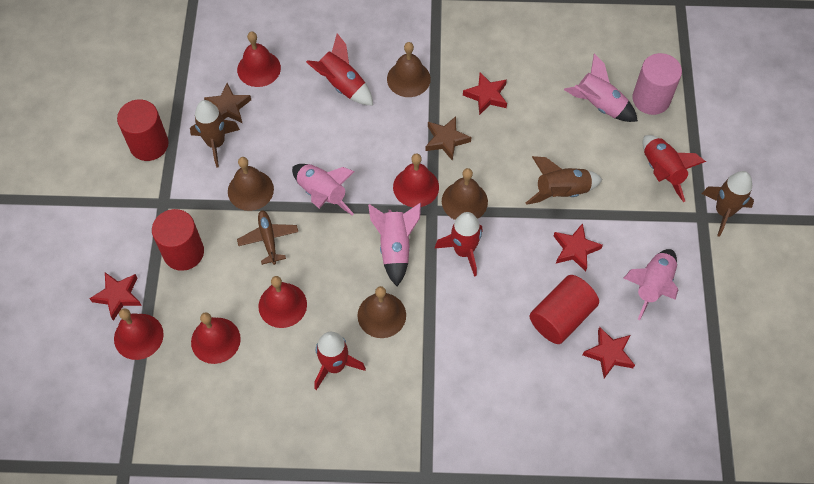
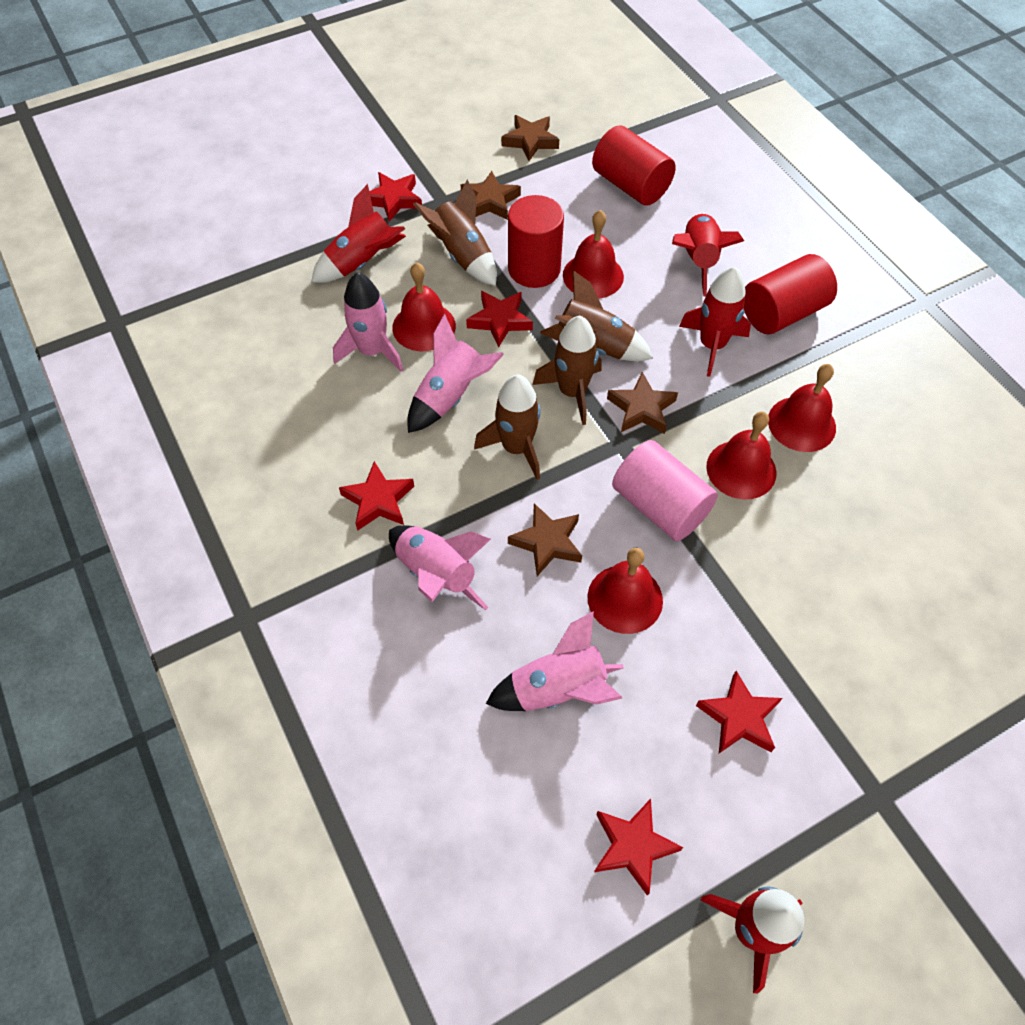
brown bell: 4 -> 0
brown plane: 1 -> 0
brown rocket: 3 -> 4
brown star: 2 -> 4
red star: 4 -> 5

